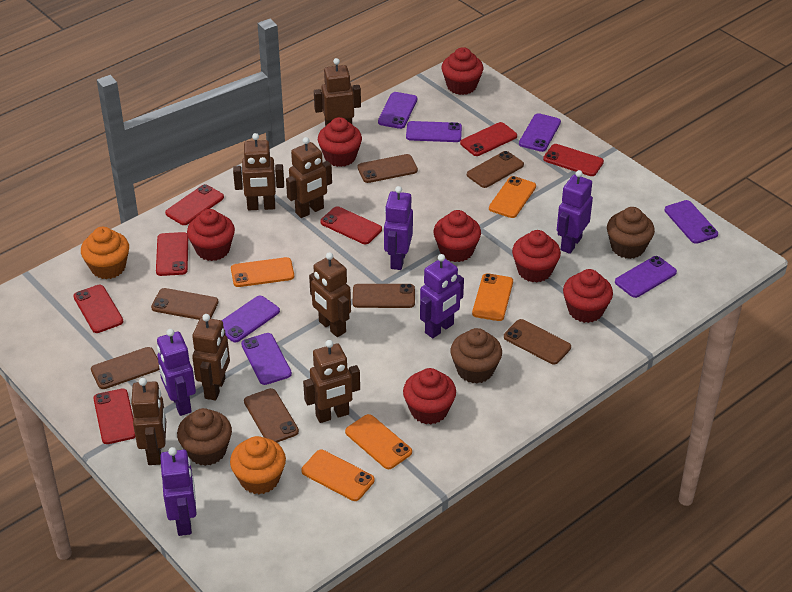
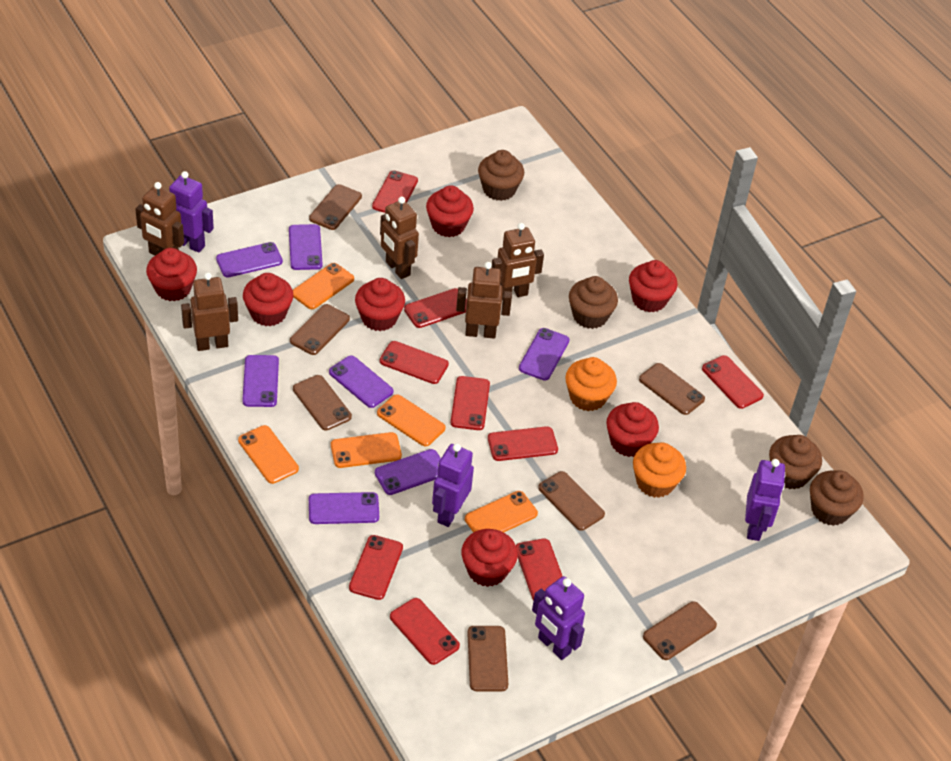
brown cupcake: 3 -> 4
brown robot: 7 -> 5
purple robot: 5 -> 4
red phone: 7 -> 9

